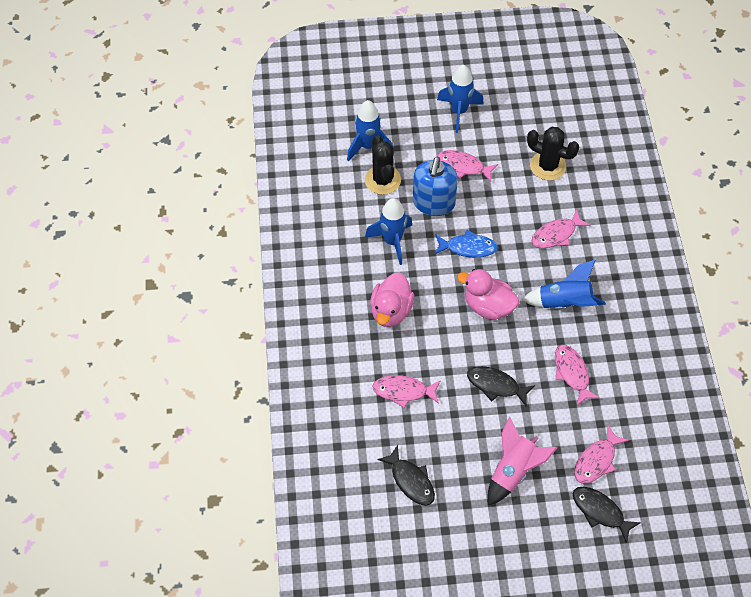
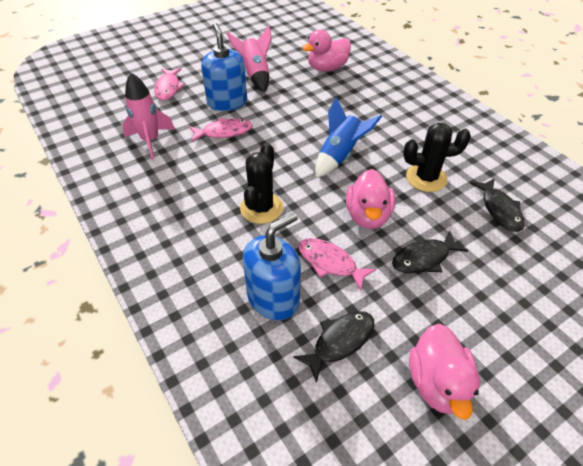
blue fish: 1 -> 0
blue rocket: 4 -> 1
blue soap dispenser: 1 -> 2
pink duck: 2 -> 3
pink fish: 5 -> 3
pink rocket: 1 -> 2

